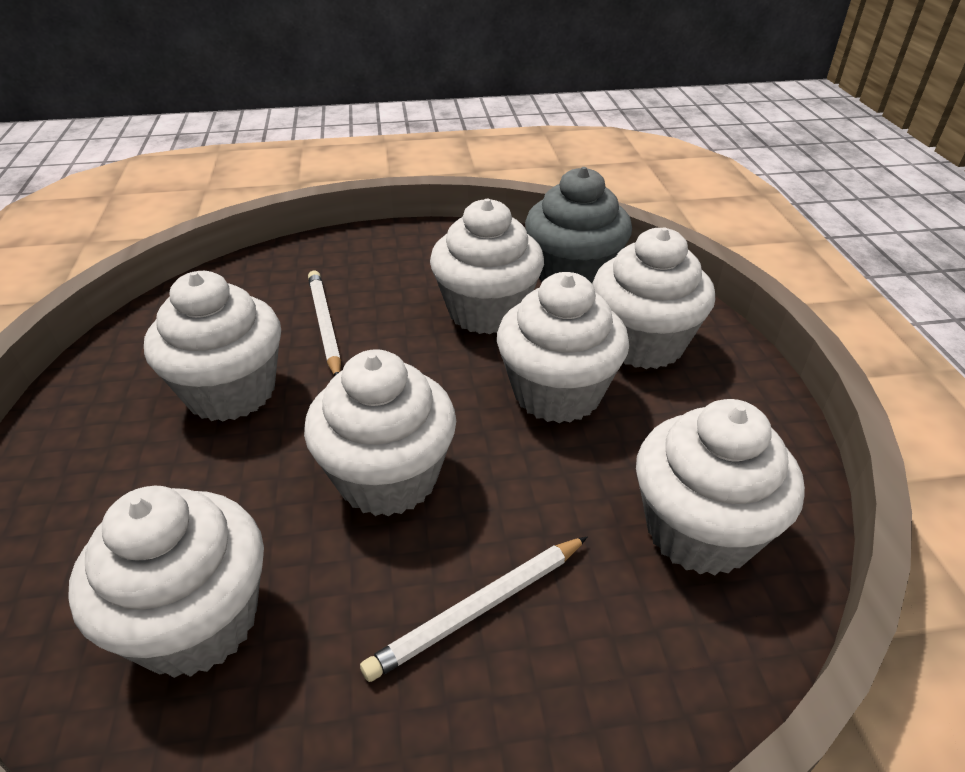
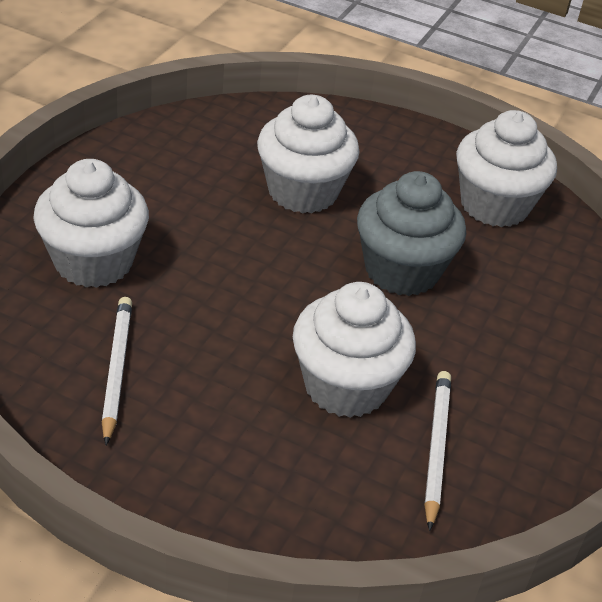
white cupcake: 7 -> 4

